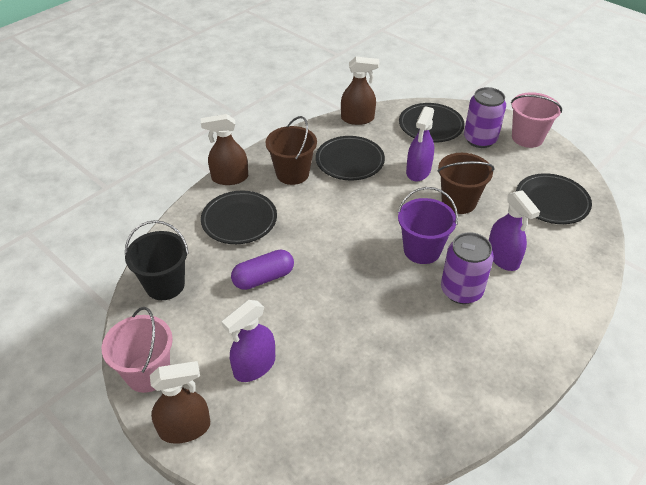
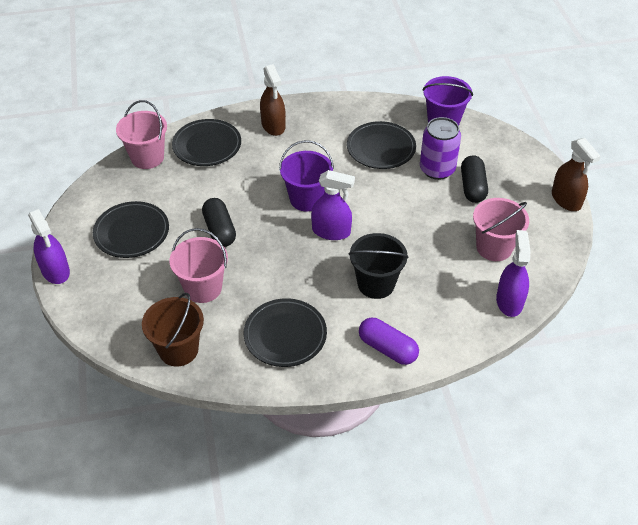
black capsule: 0 -> 2
brown bucket: 2 -> 1
brown spray bottle: 3 -> 2
pink bucket: 2 -> 3
purple bucket: 1 -> 2
purple can: 2 -> 1

